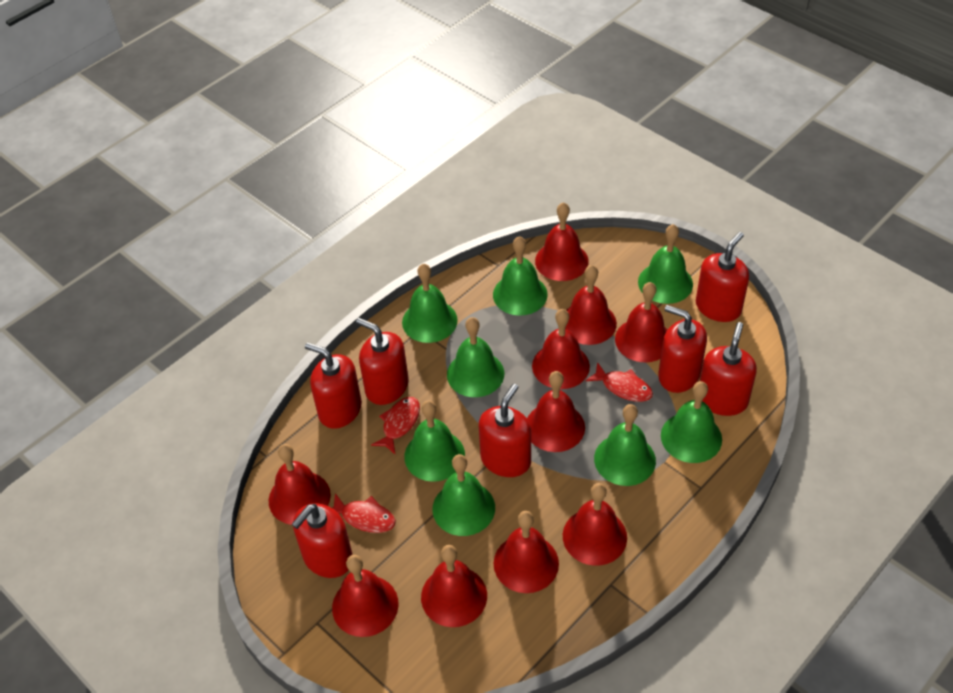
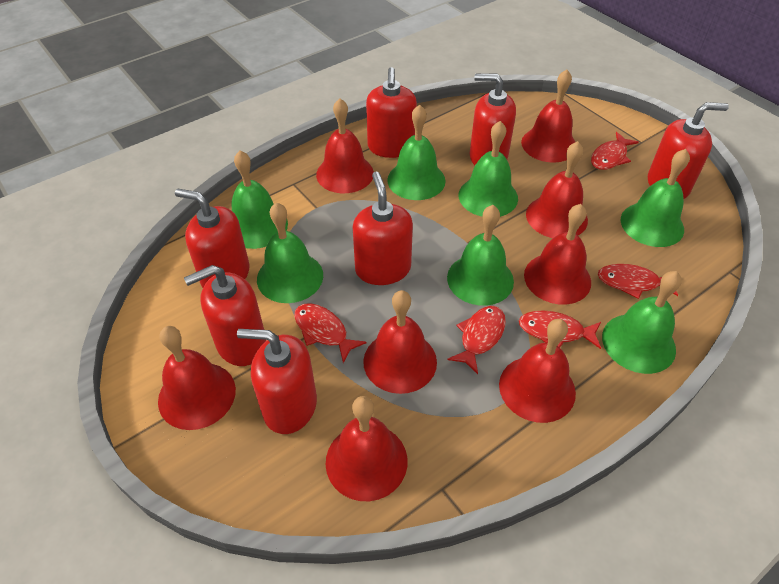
green bell: 8 -> 7
red bell: 10 -> 8
red fish: 3 -> 5

